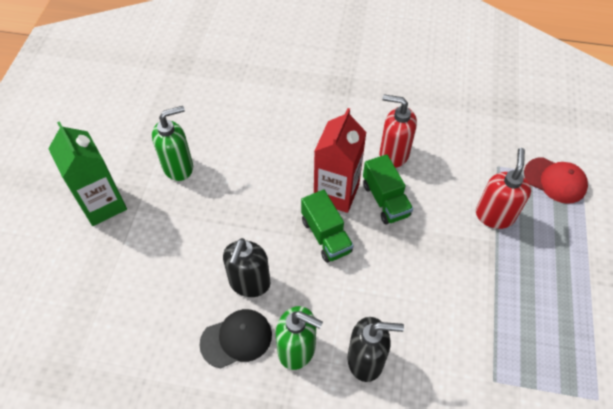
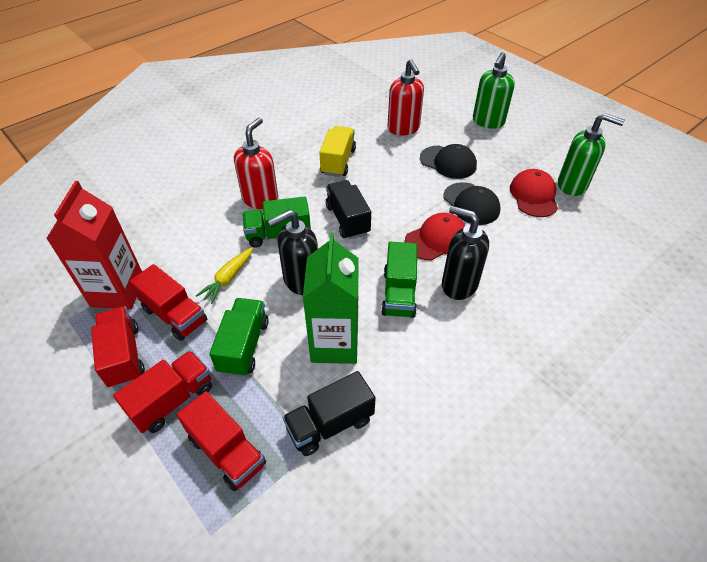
black cap: 1 -> 2
black truck: 0 -> 2
green truck: 2 -> 3
red cap: 1 -> 2
red truck: 0 -> 4
yellow carrot: 0 -> 1
yellow truck: 0 -> 1

